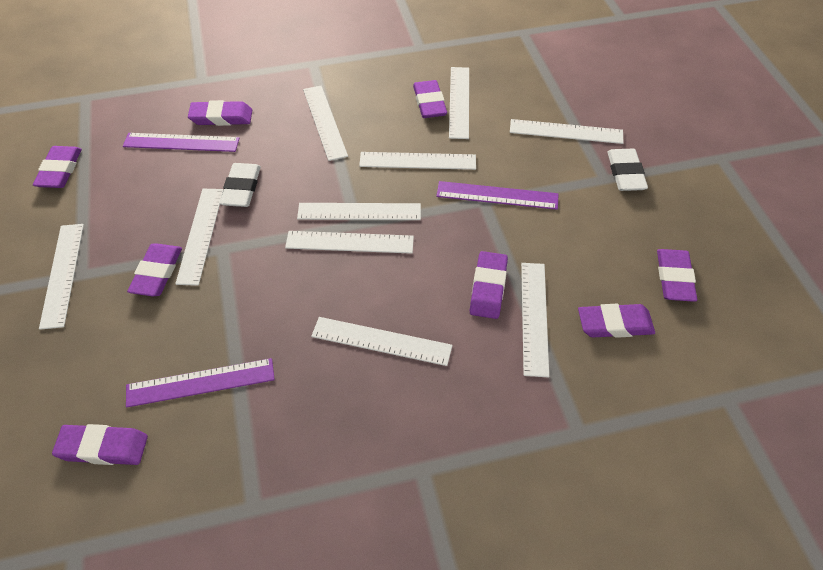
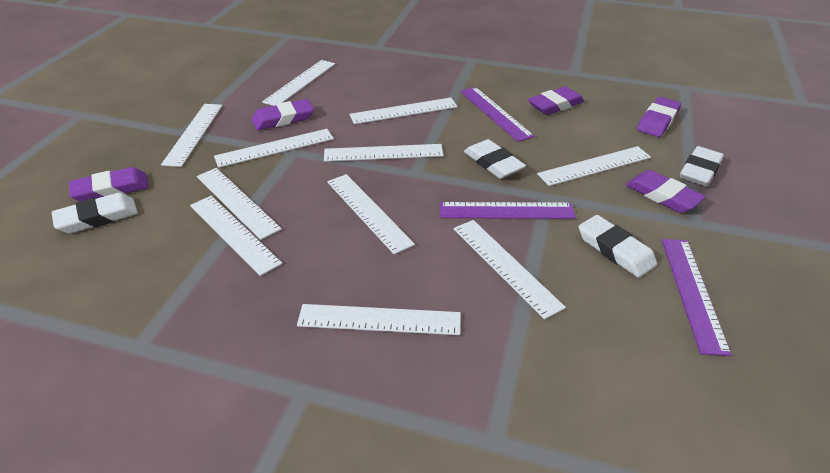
purple eraser: 8 -> 5
white eraser: 2 -> 4
white ruler: 10 -> 11

